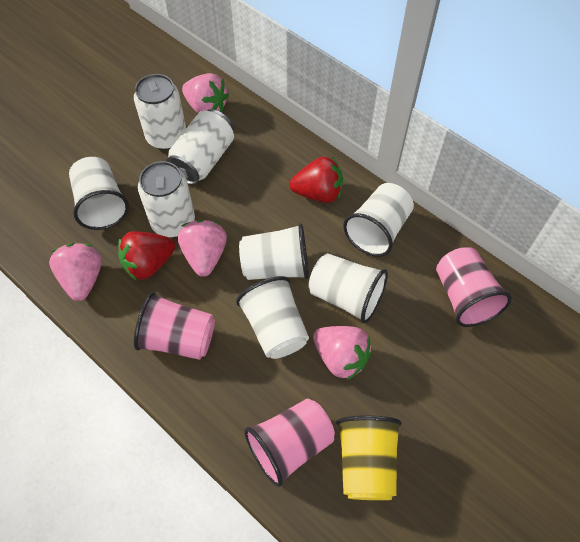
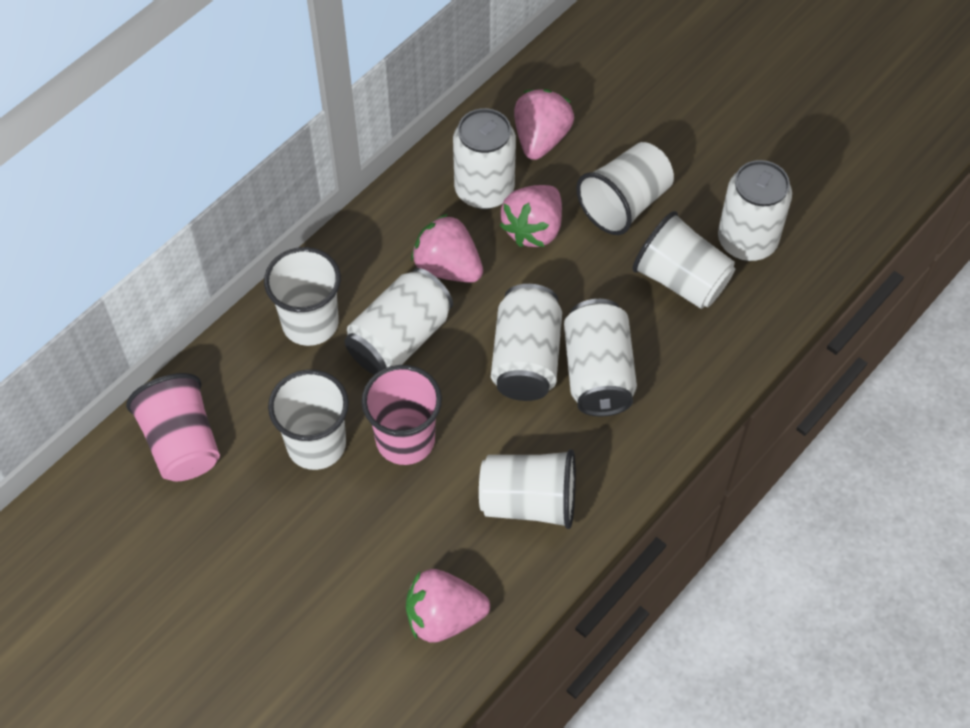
pink cup: 3 -> 2
red strawberry: 2 -> 0
white can: 3 -> 5
yellow cup: 1 -> 0

